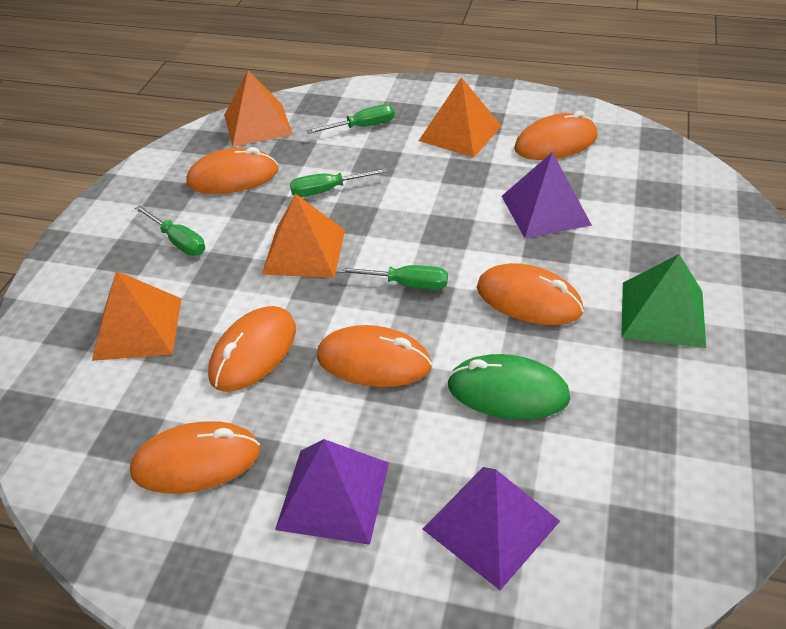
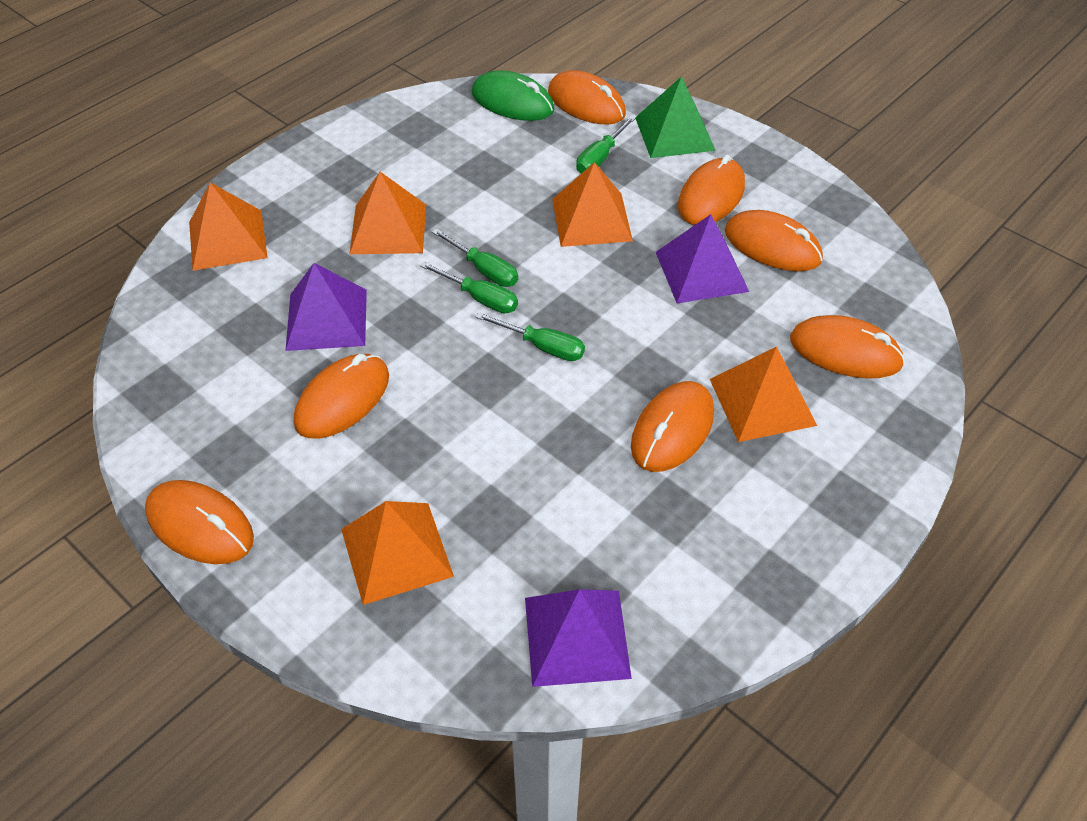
orange mouse: 6 -> 7
orange pyramid: 4 -> 5

